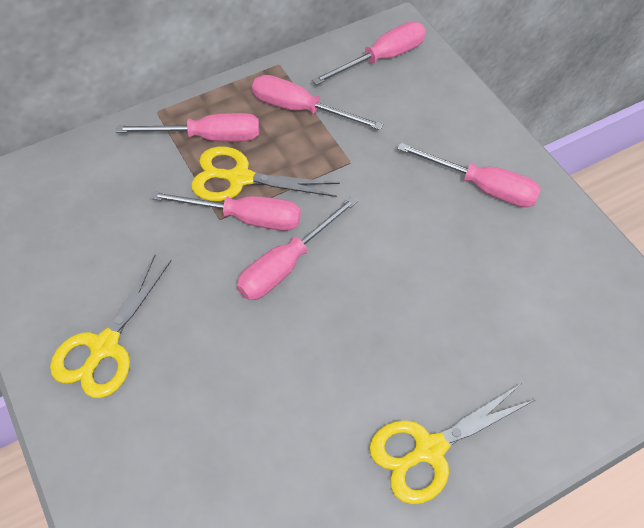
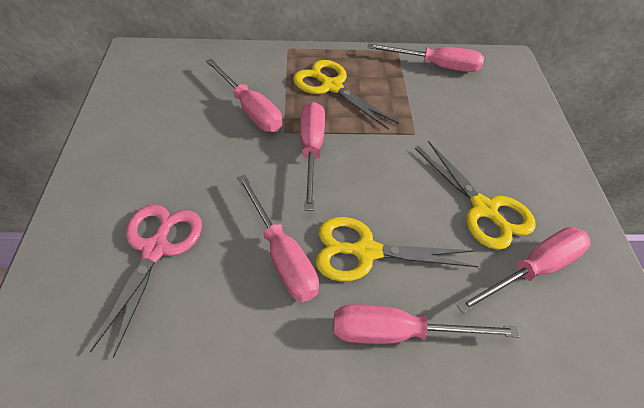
pink scissors: 0 -> 1

